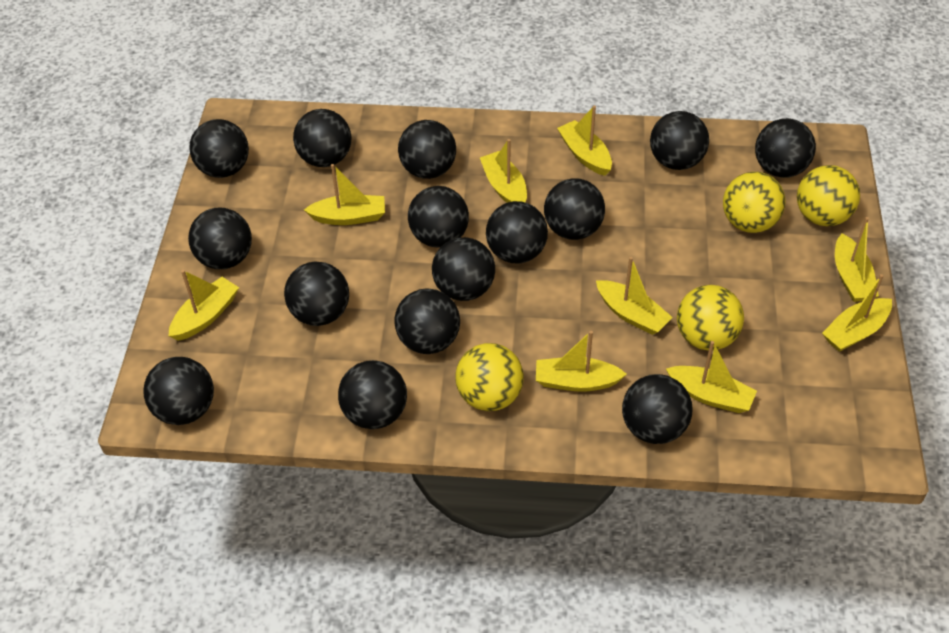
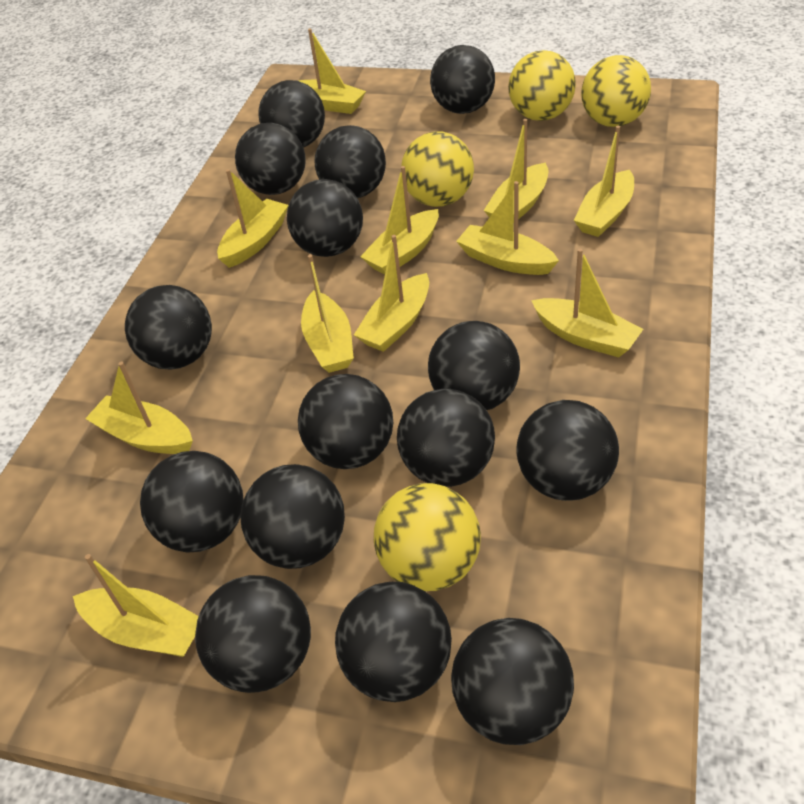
yellow boat: 9 -> 11

